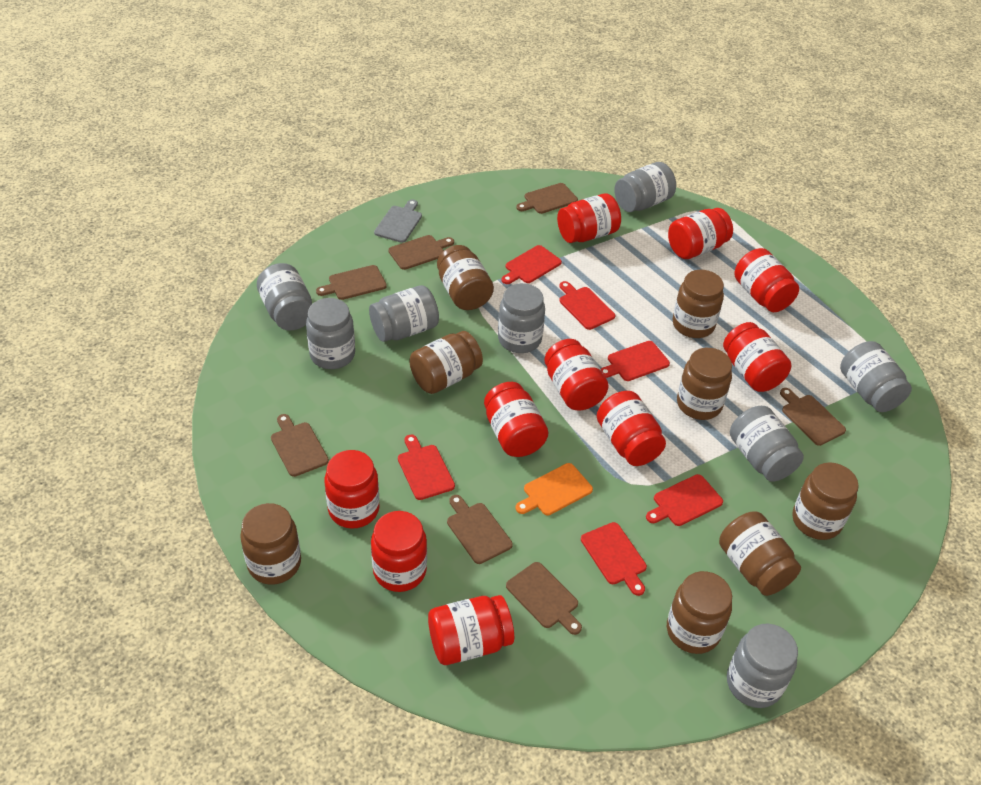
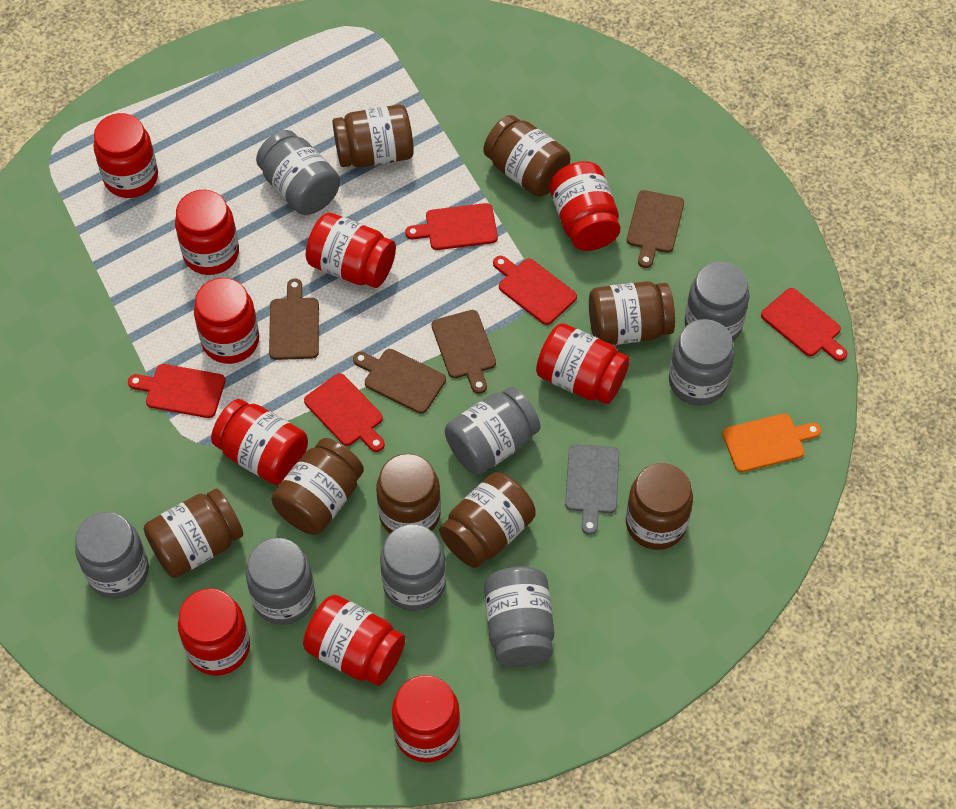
brown cutting board: 7 -> 4
red cutting board: 6 -> 5

